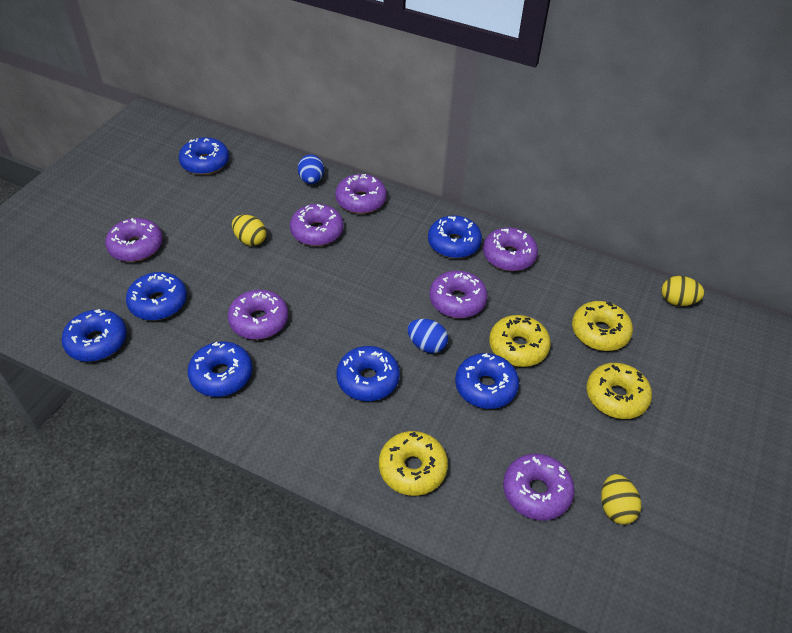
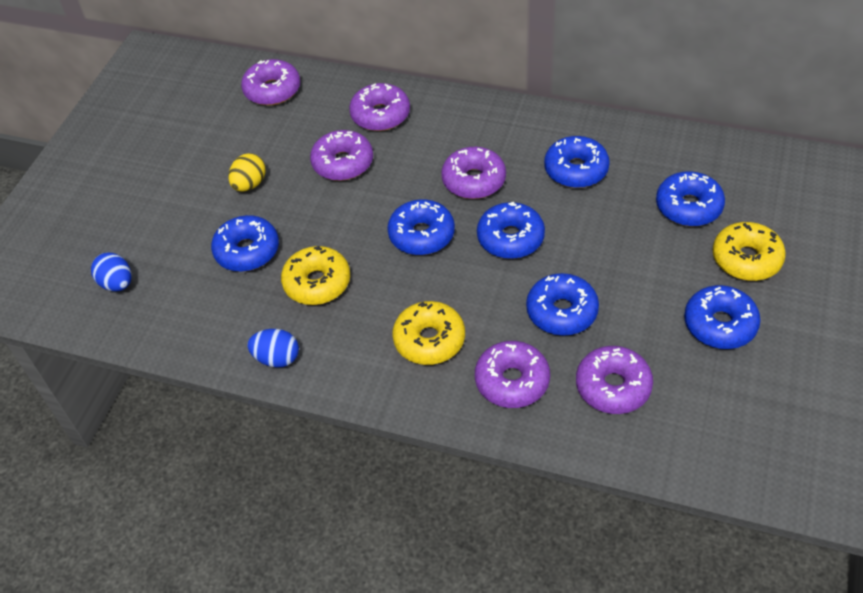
purple donut: 7 -> 6
yellow donut: 4 -> 3
yellow egg: 3 -> 1

